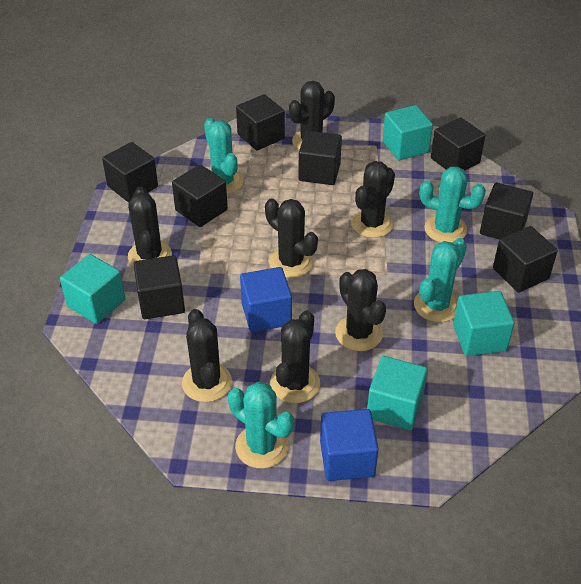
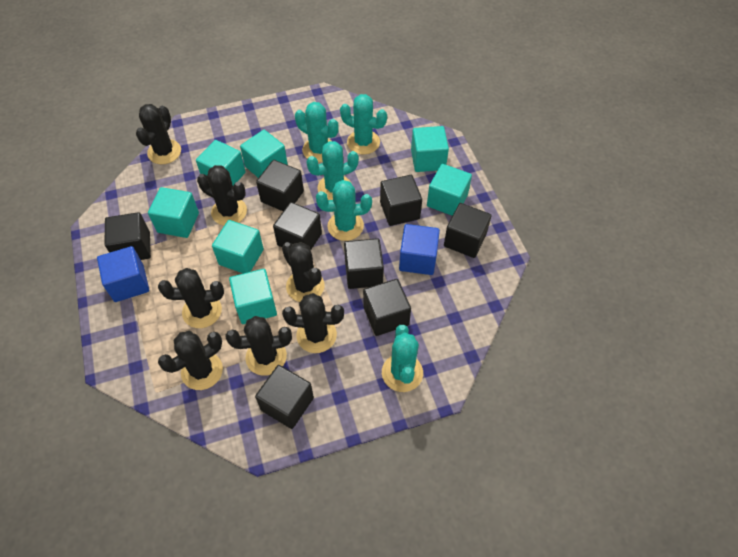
turquoise cactus: 4 -> 5
turquoise cube: 4 -> 7

